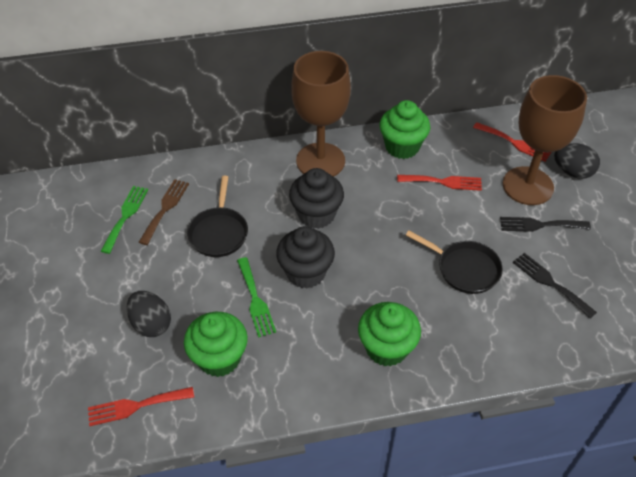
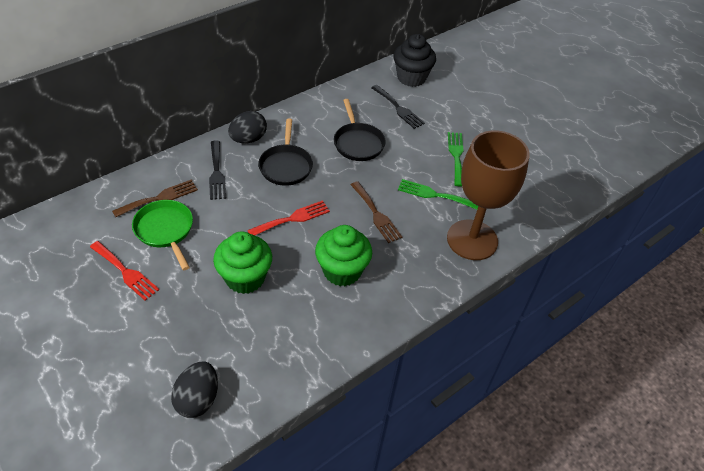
black cupcake: 2 -> 1
brown fork: 1 -> 2
brown goblet: 2 -> 1
green cupcake: 3 -> 2
green pan: 0 -> 1
red fork: 3 -> 2

